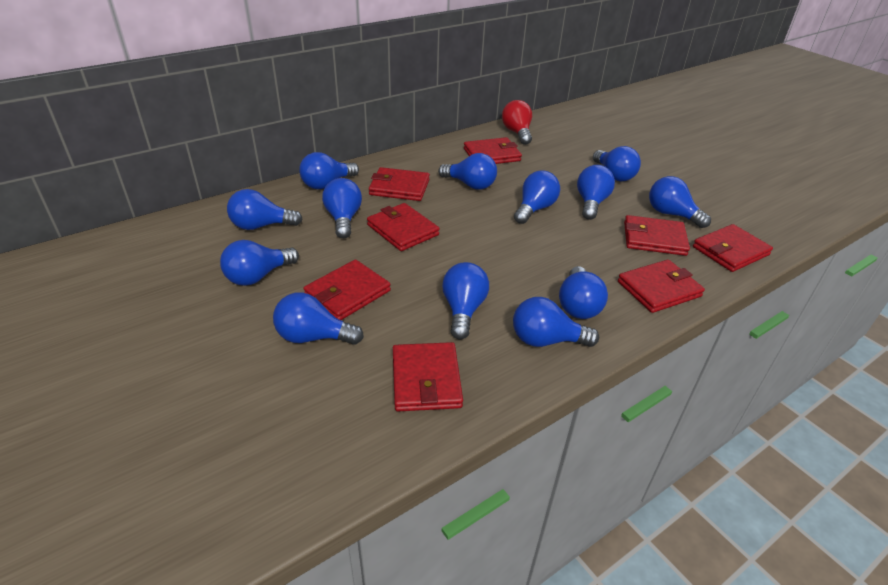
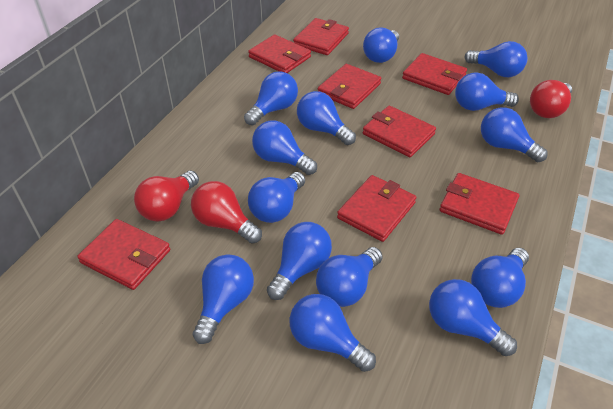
blue light bulb: 13 -> 14
red light bulb: 1 -> 3

